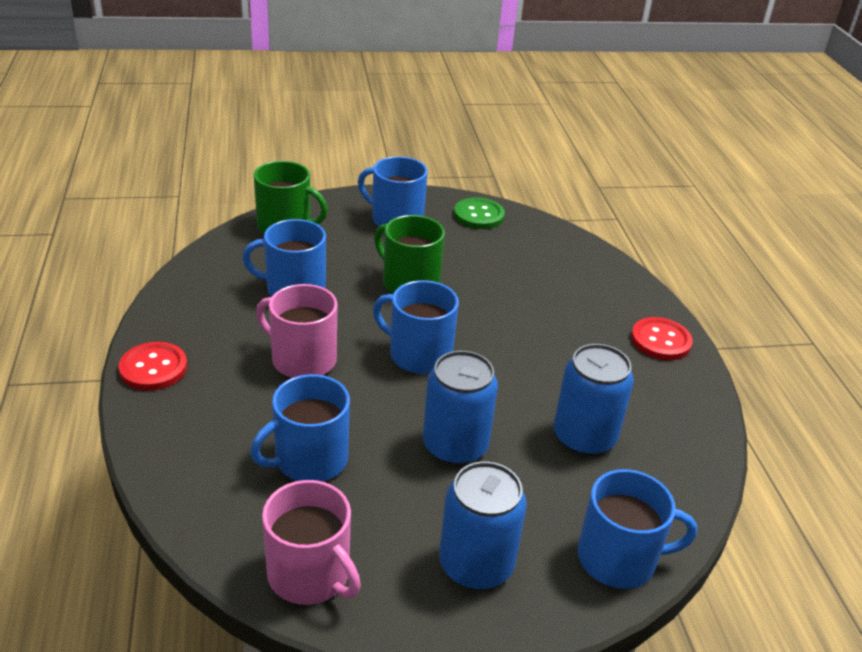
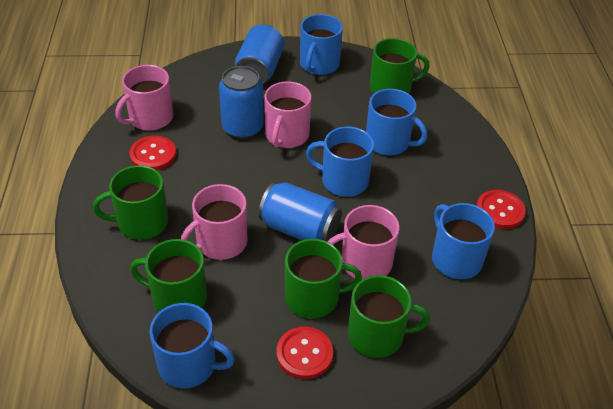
green button: 1 -> 0
green mug: 2 -> 5
pink mug: 2 -> 4
red button: 2 -> 3

